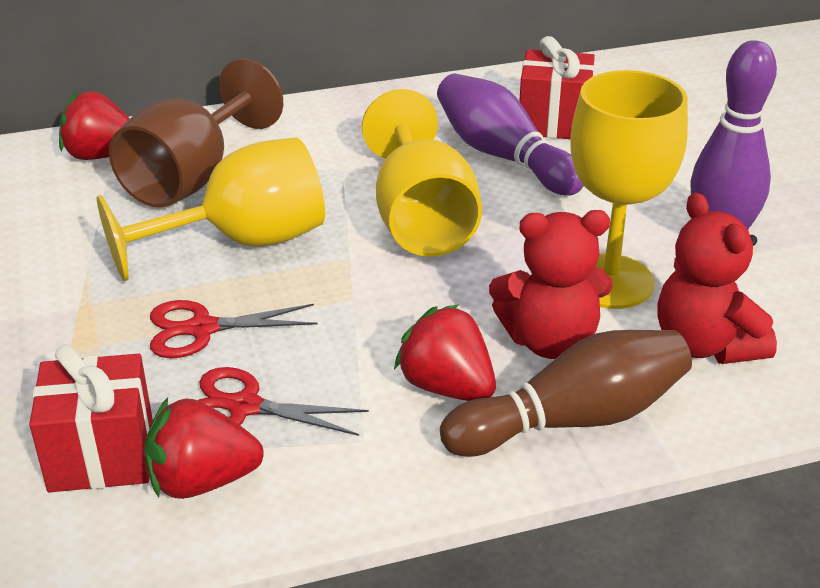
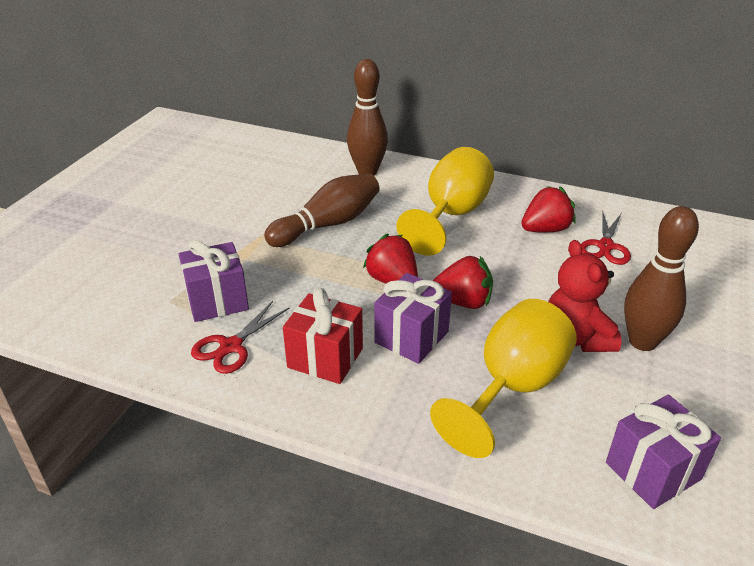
brown bowling pin: 1 -> 3
brown goblet: 1 -> 0
purple bowling pin: 2 -> 0
purple gift: 0 -> 3
red gift: 2 -> 1
red teddy bear: 2 -> 1
yellow goblet: 3 -> 2

